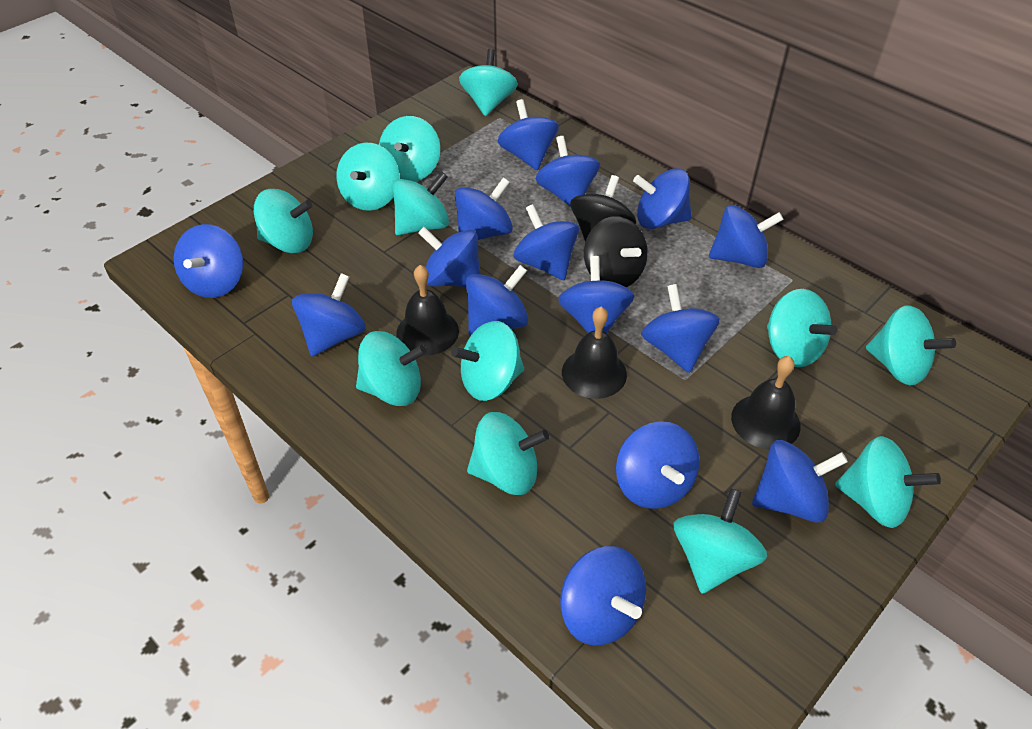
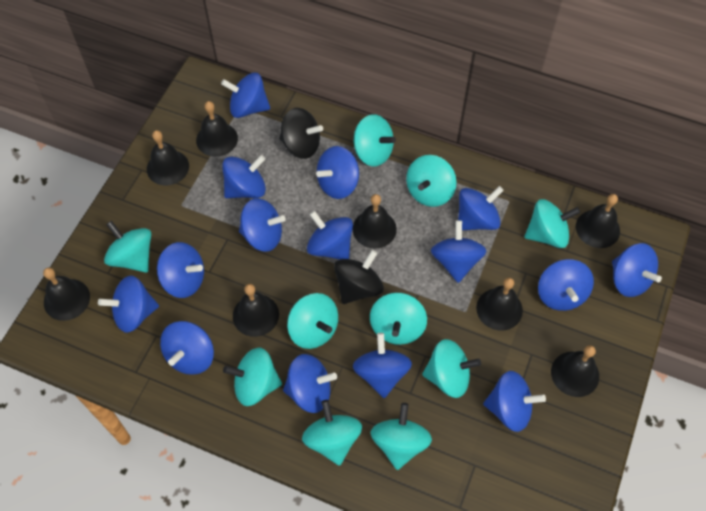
black bell: 3 -> 8
turquoise spinning top: 12 -> 10

